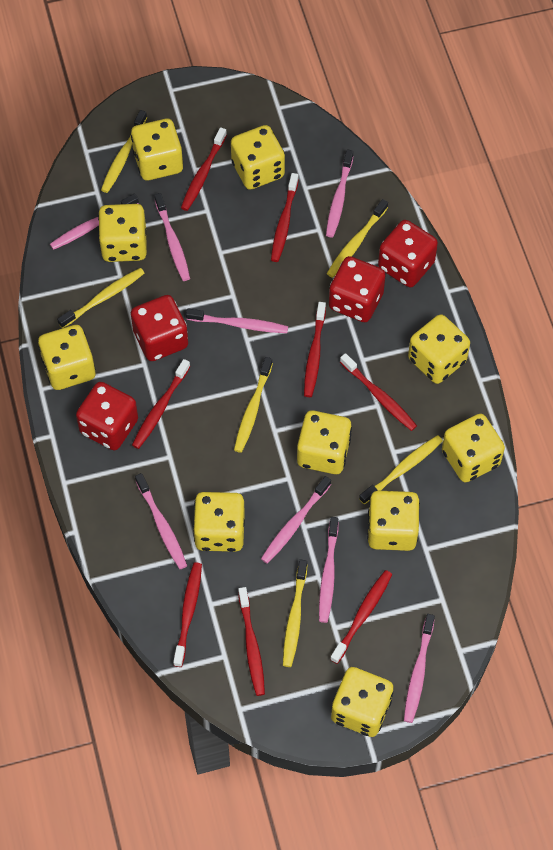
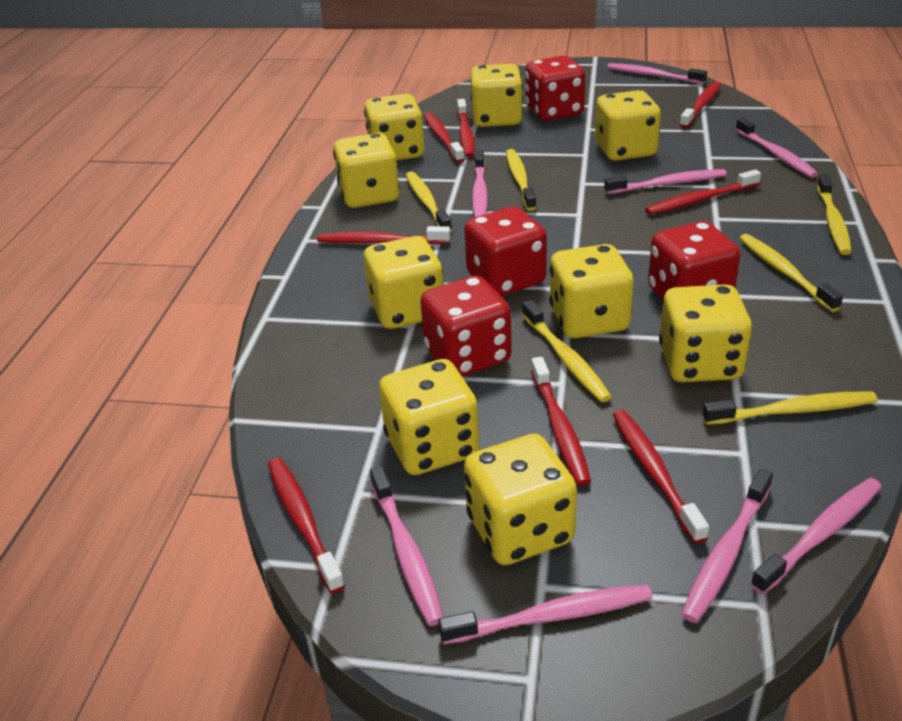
yellow dice: 10 -> 9

